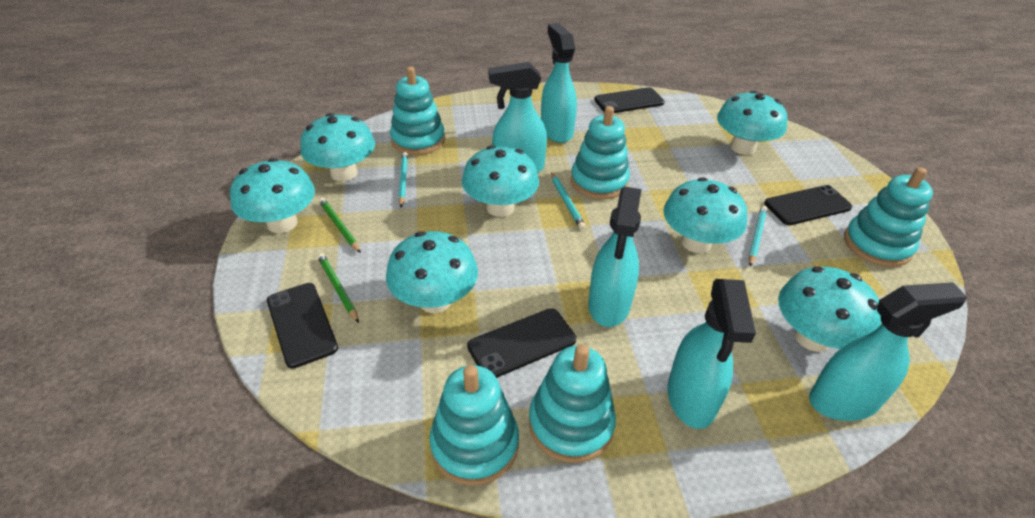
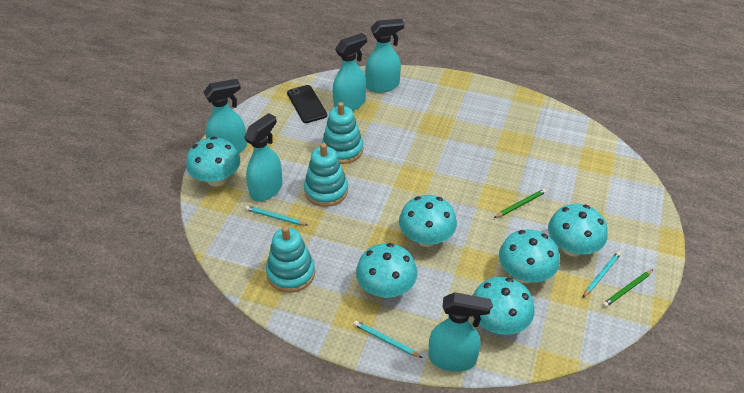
black phone: 4 -> 1
turquoise mushroom: 7 -> 6
turquoise stacking toy: 5 -> 3

